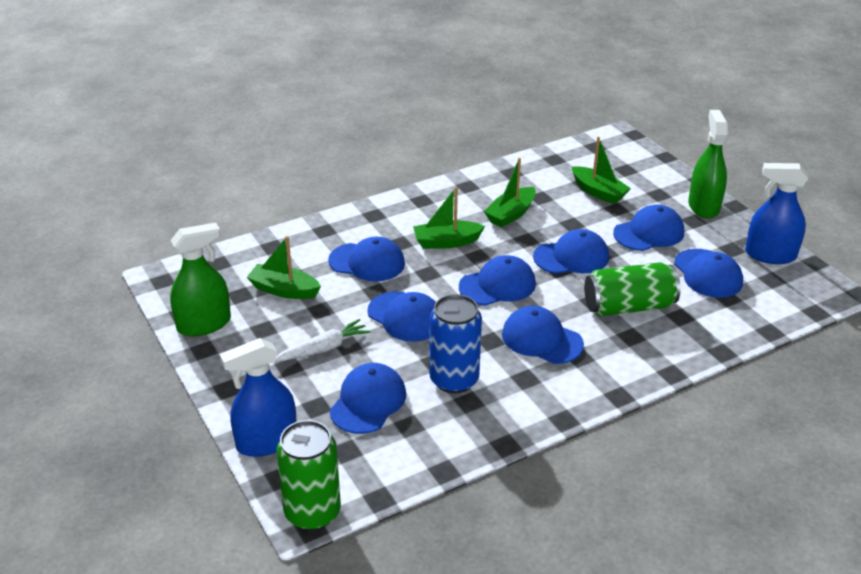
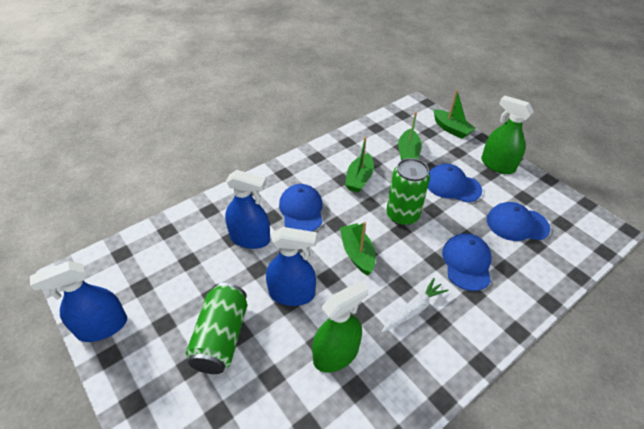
blue can: 1 -> 0
blue cap: 8 -> 4
blue spray bottle: 2 -> 3

